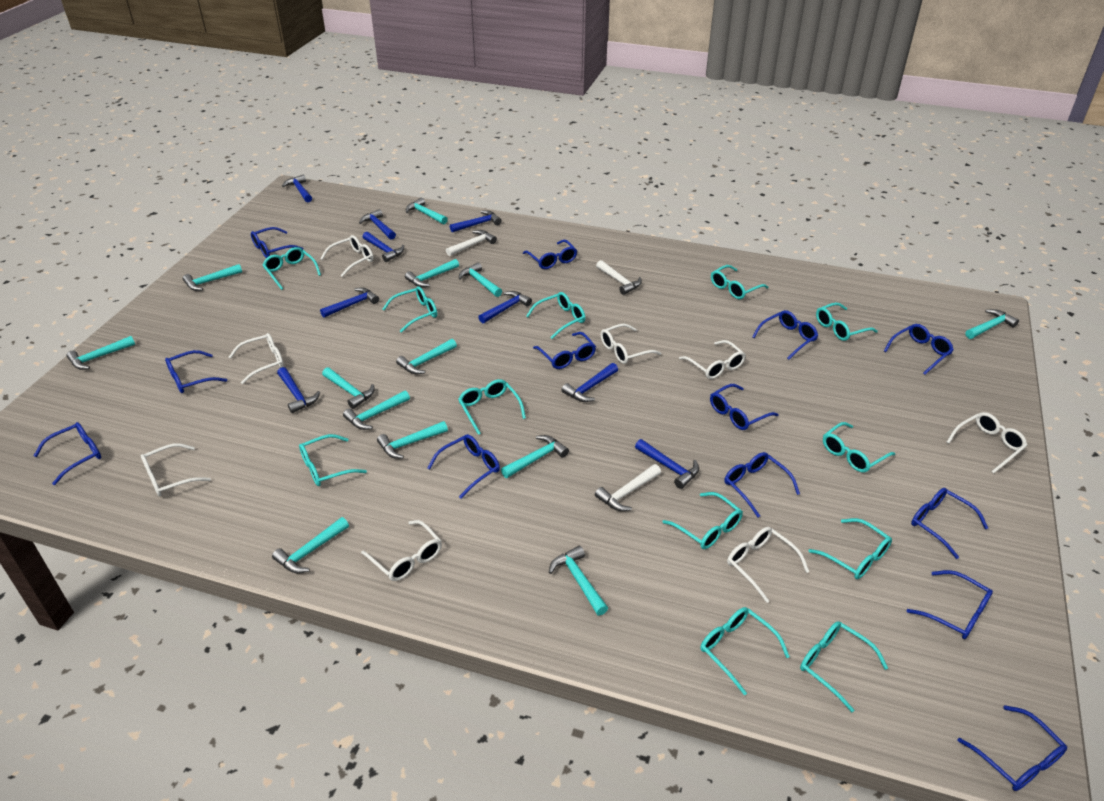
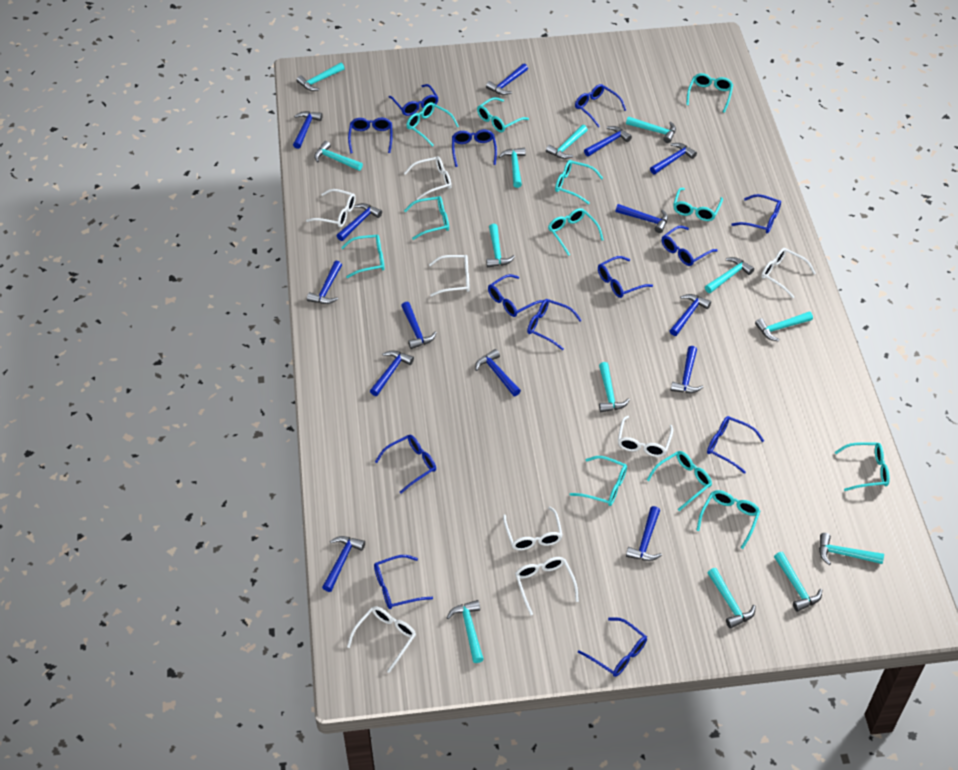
blue hammer: 9 -> 14
white hammer: 3 -> 0

